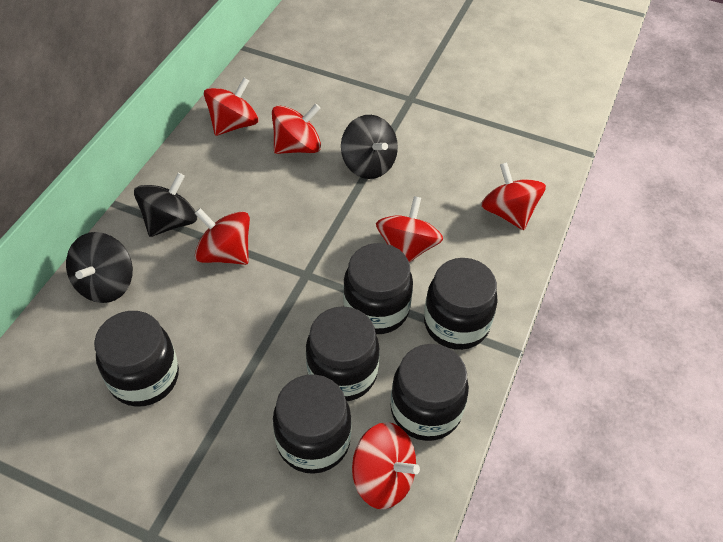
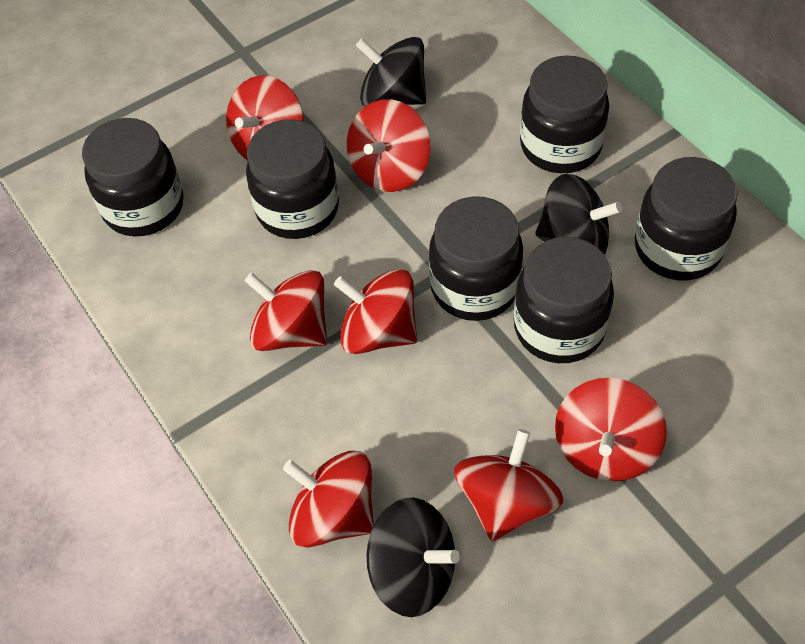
red spinning top: 6 -> 7

